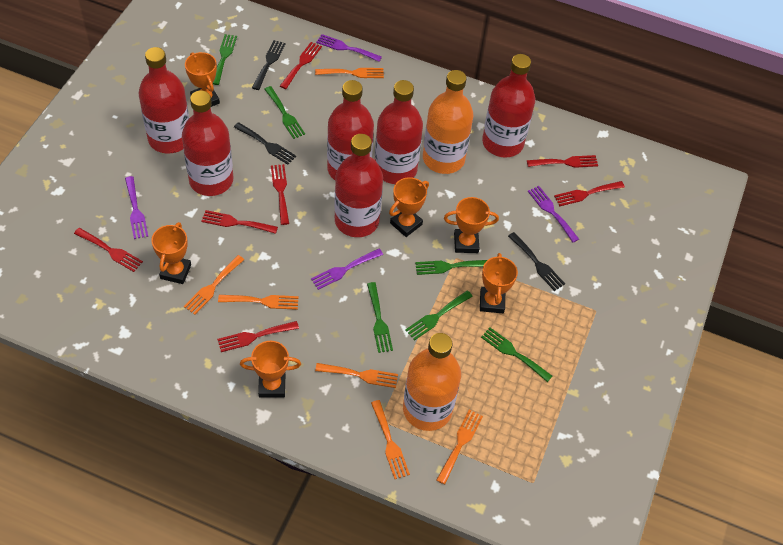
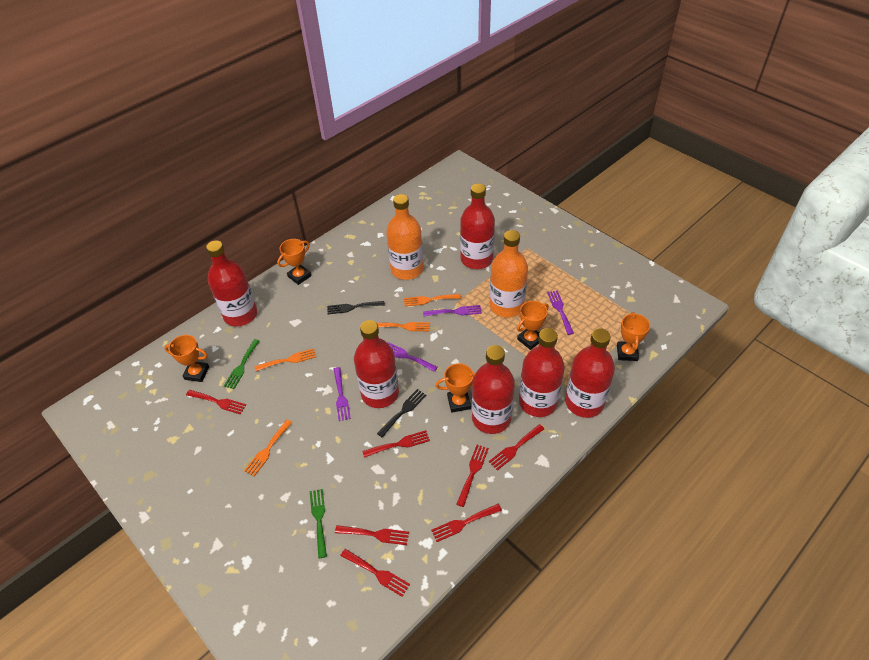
black fork: 3 -> 2
green fork: 6 -> 2
orange fork: 6 -> 4
orange trophy: 6 -> 5

